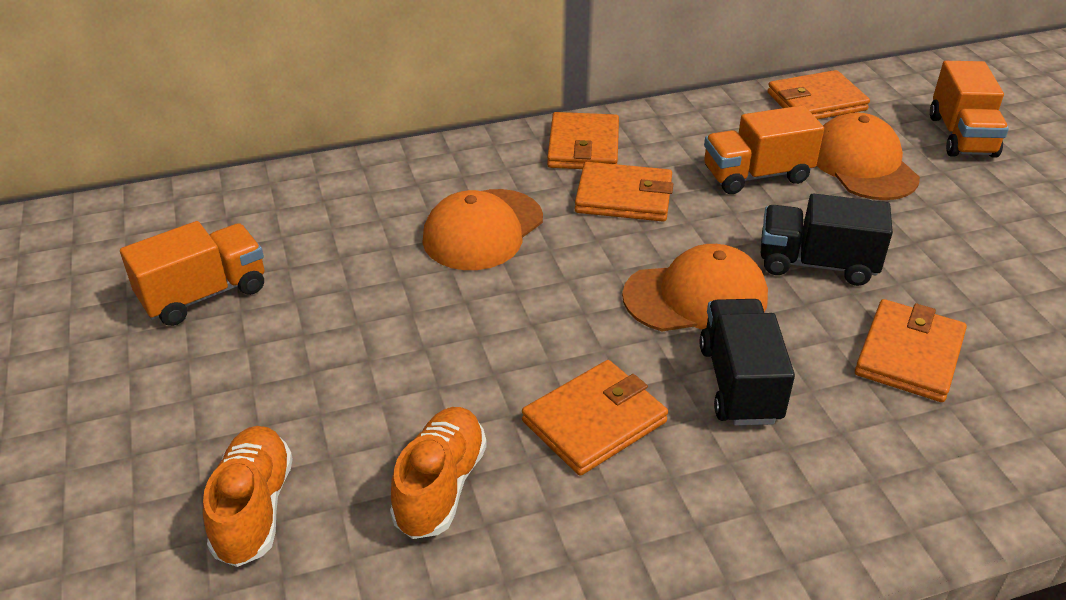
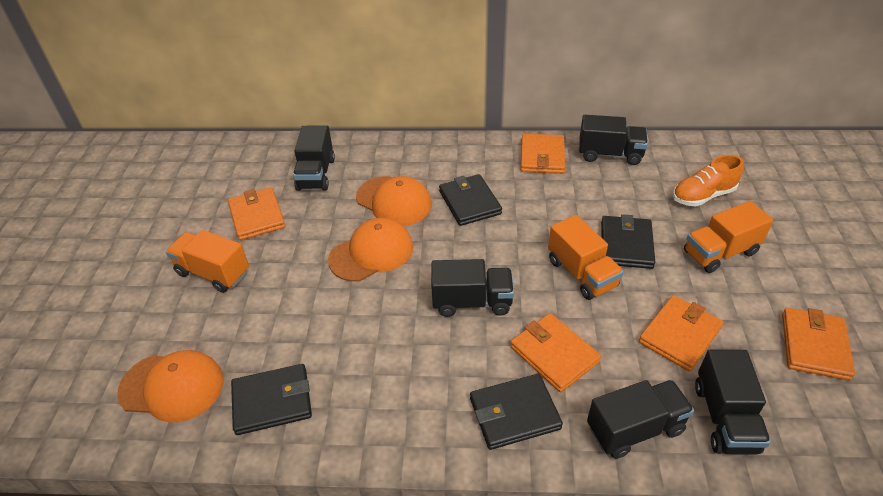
black truck: 2 -> 5
black wallet: 0 -> 4
orange shoe: 2 -> 1

